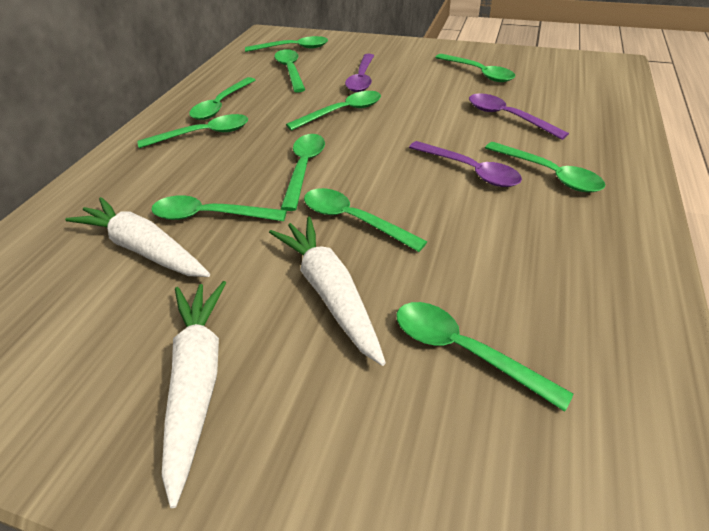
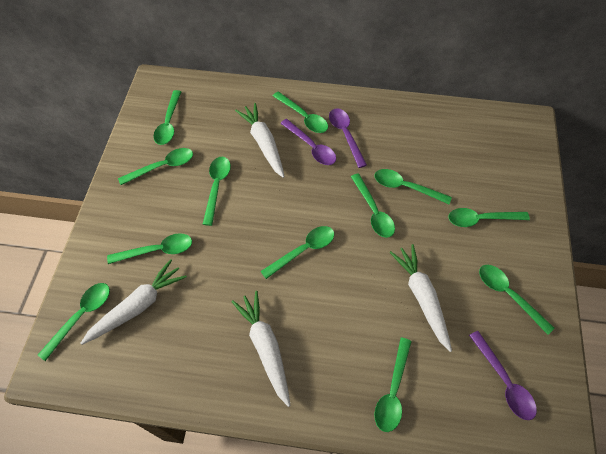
green spoon: 11 -> 12
white carrot: 3 -> 4

